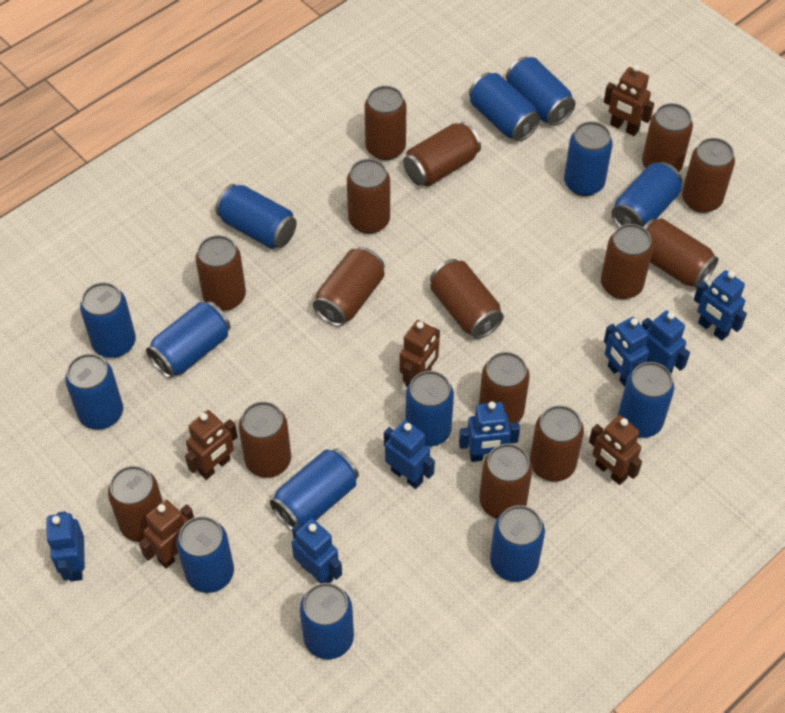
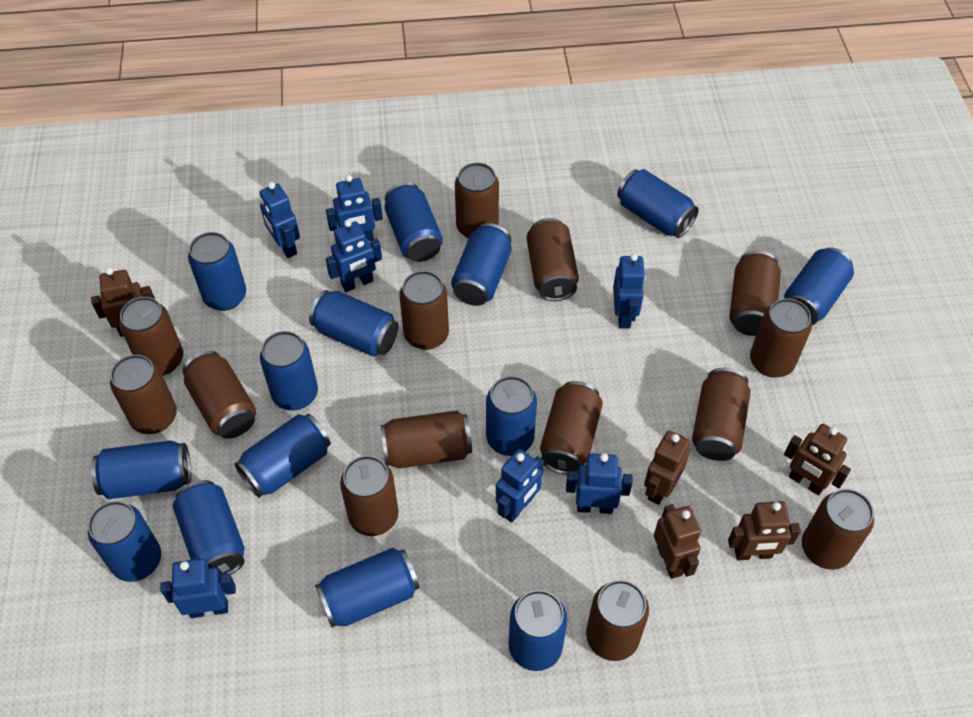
brown can: 15 -> 14

